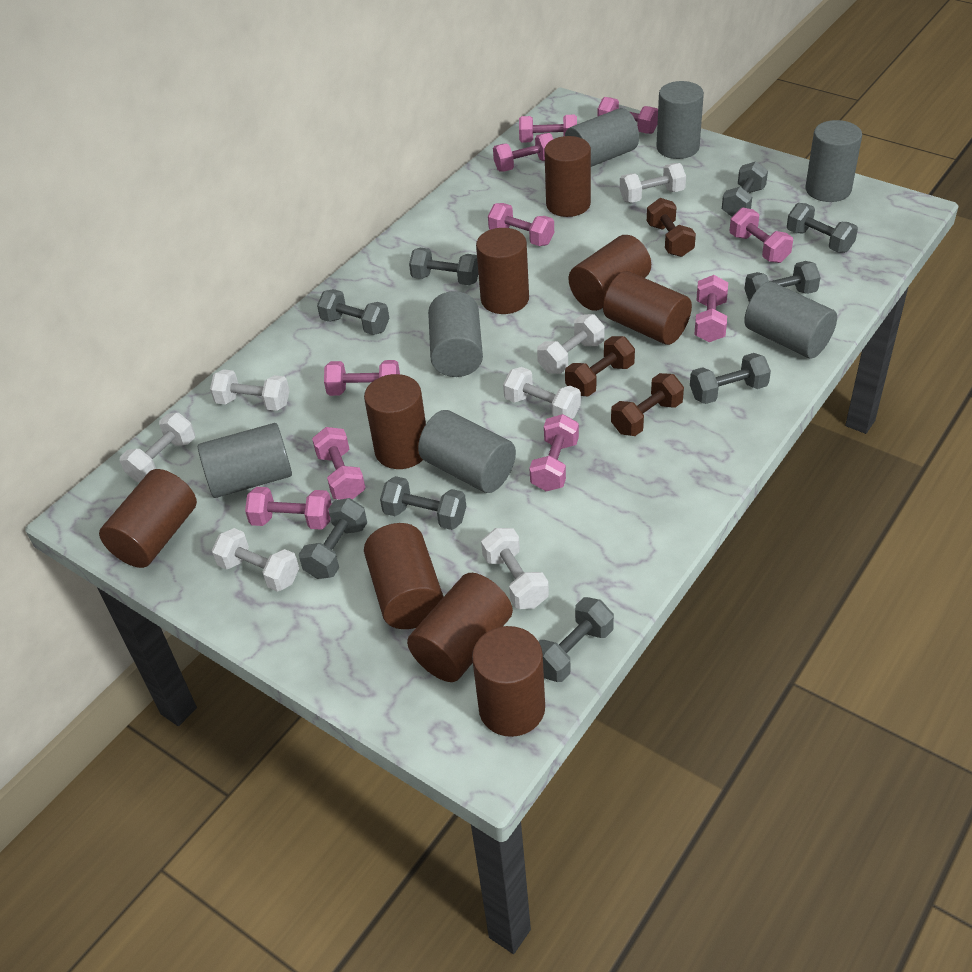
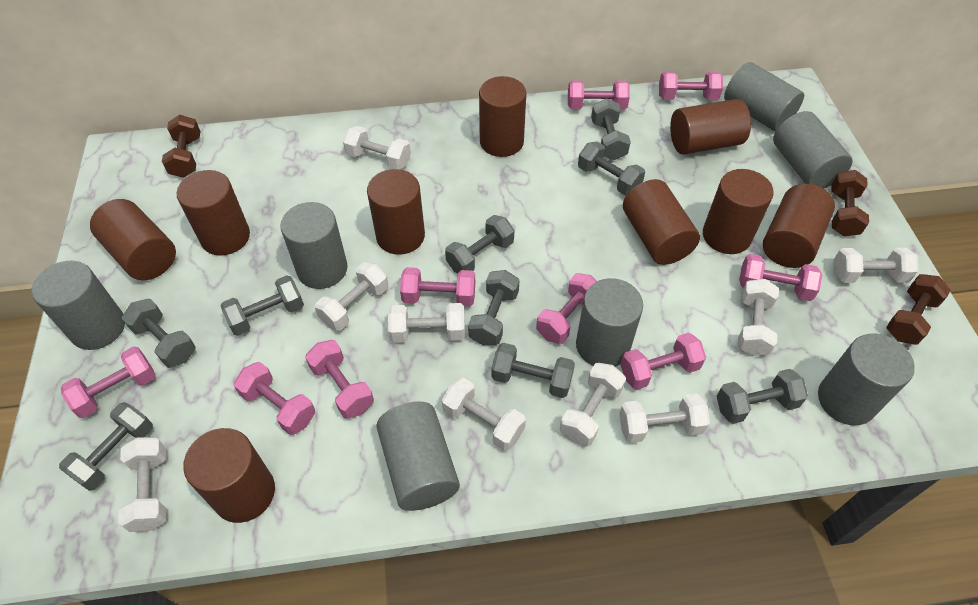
pink dumbbell: 10 -> 9
white dumbbell: 7 -> 9

